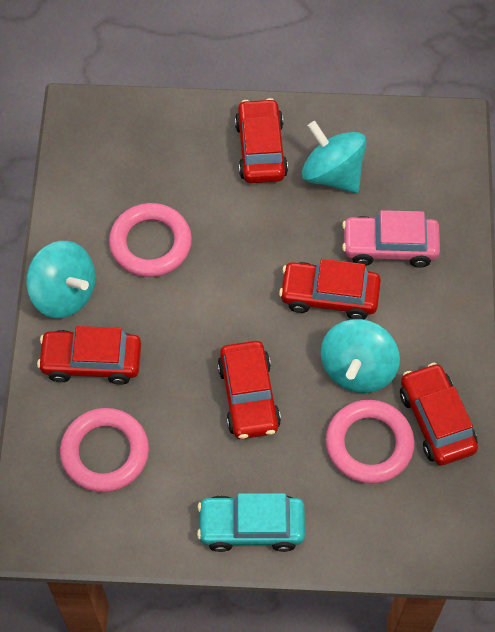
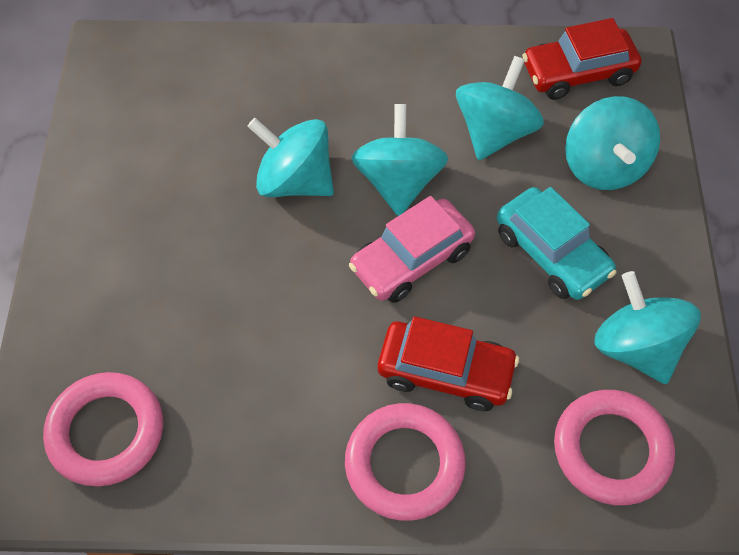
red car: 5 -> 2
turquoise spinning top: 3 -> 5

